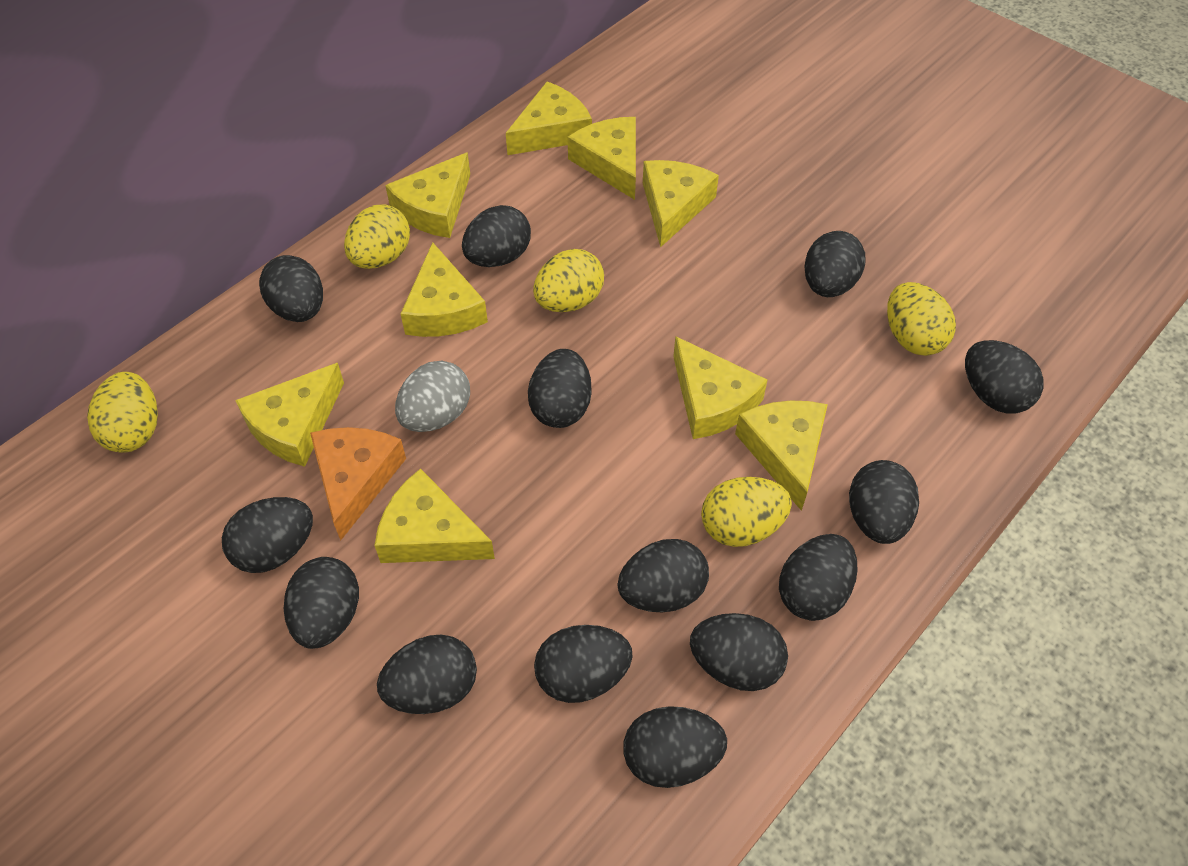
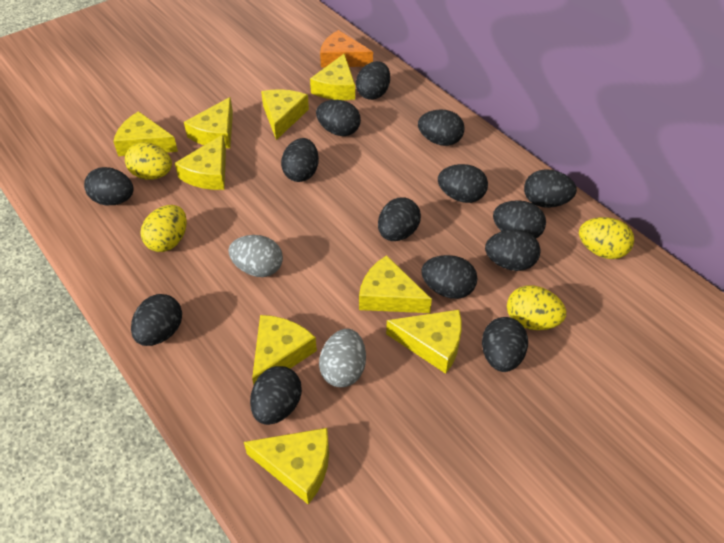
grey egg: 1 -> 2
yellow egg: 5 -> 4

